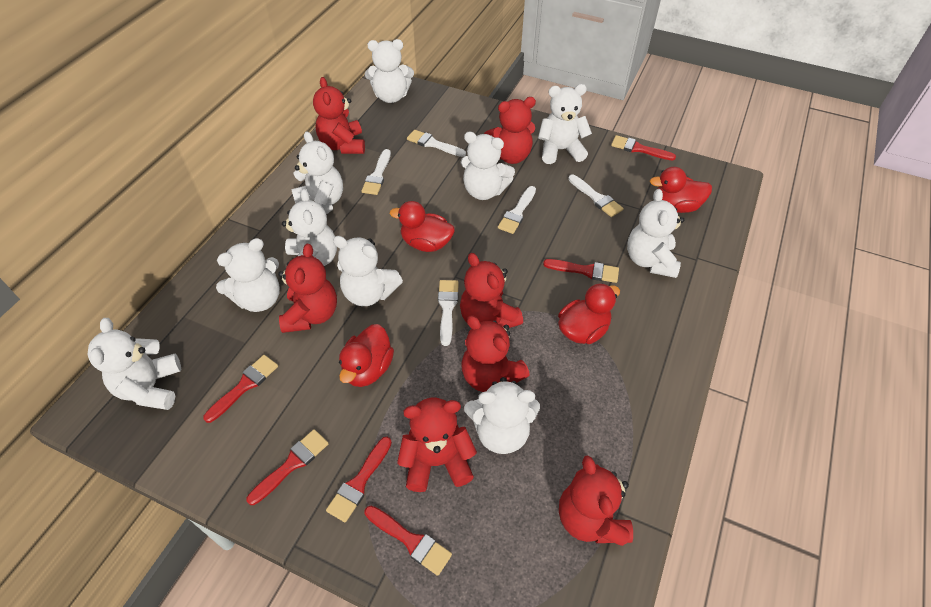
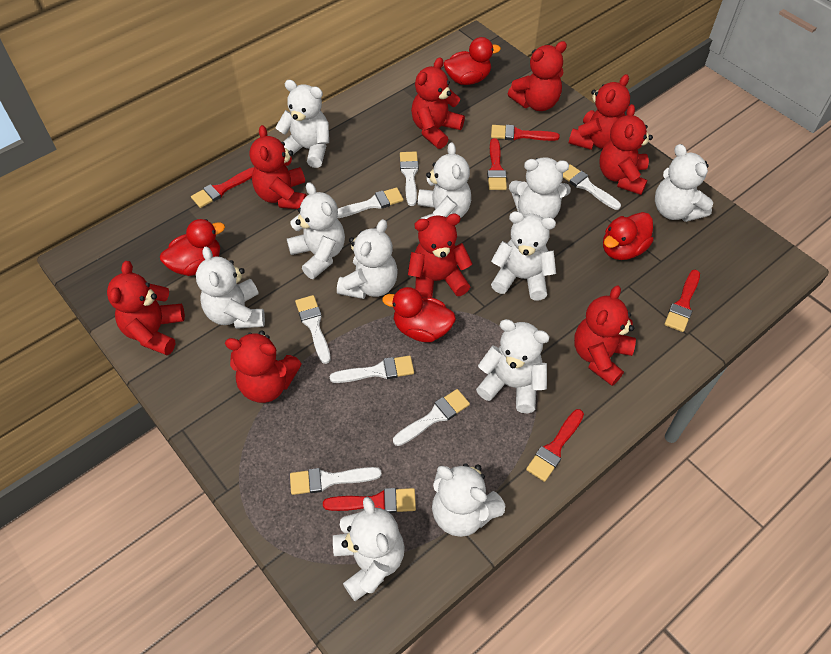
red teddy bear: 7 -> 9
white brush: 5 -> 7
white teddy bear: 10 -> 11

